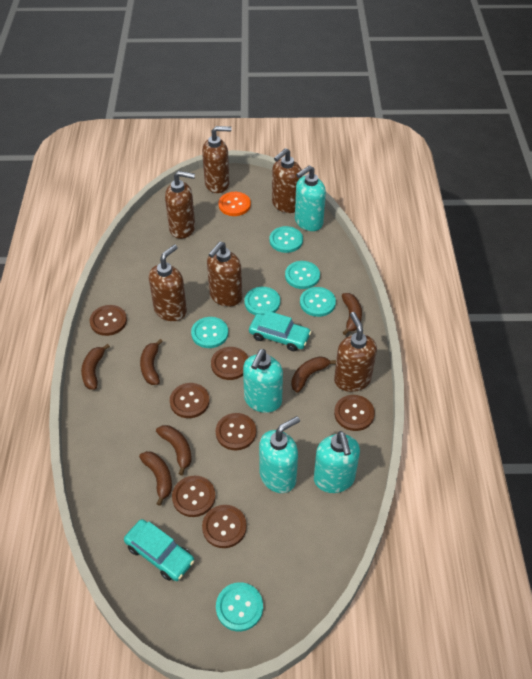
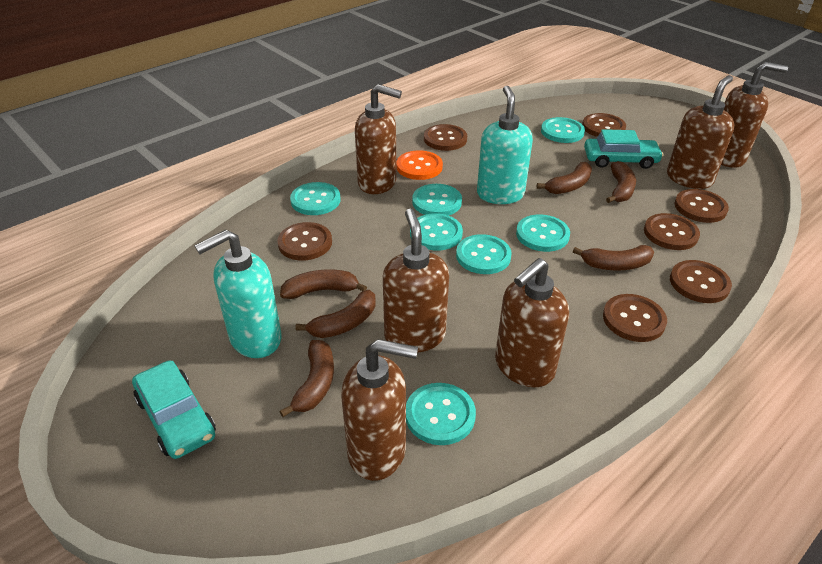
turquoise button: 6 -> 7
turquoise soap dispenser: 4 -> 2

